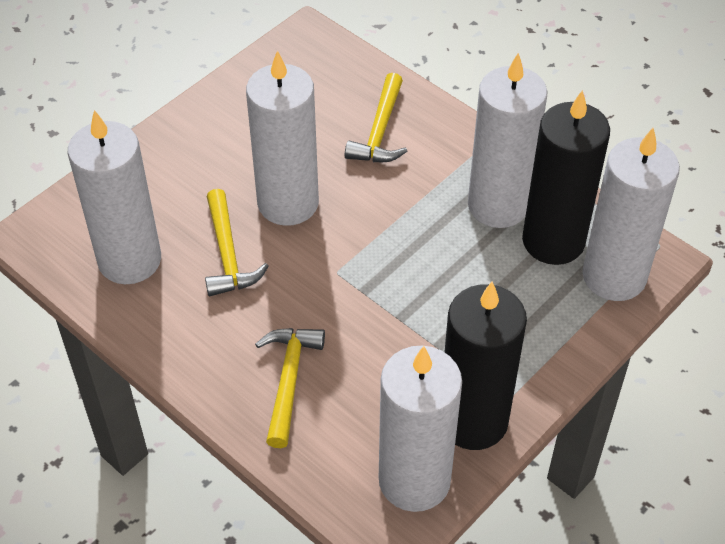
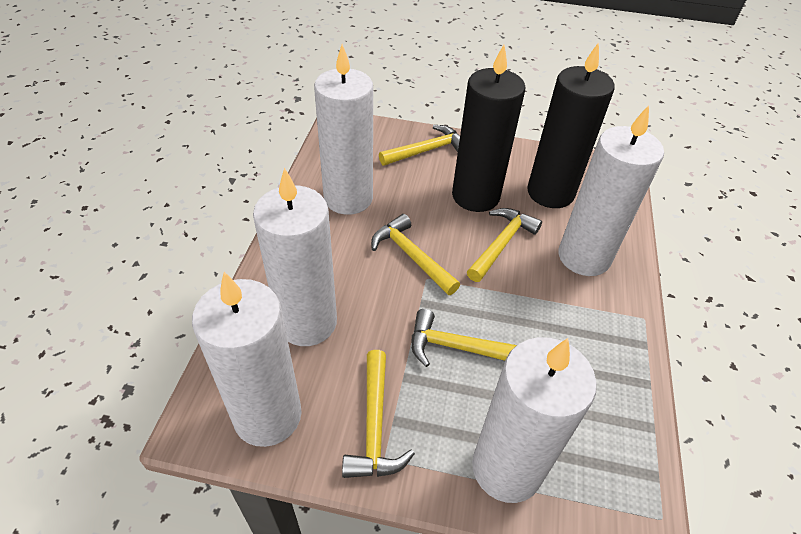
yellow hammer: 3 -> 5

